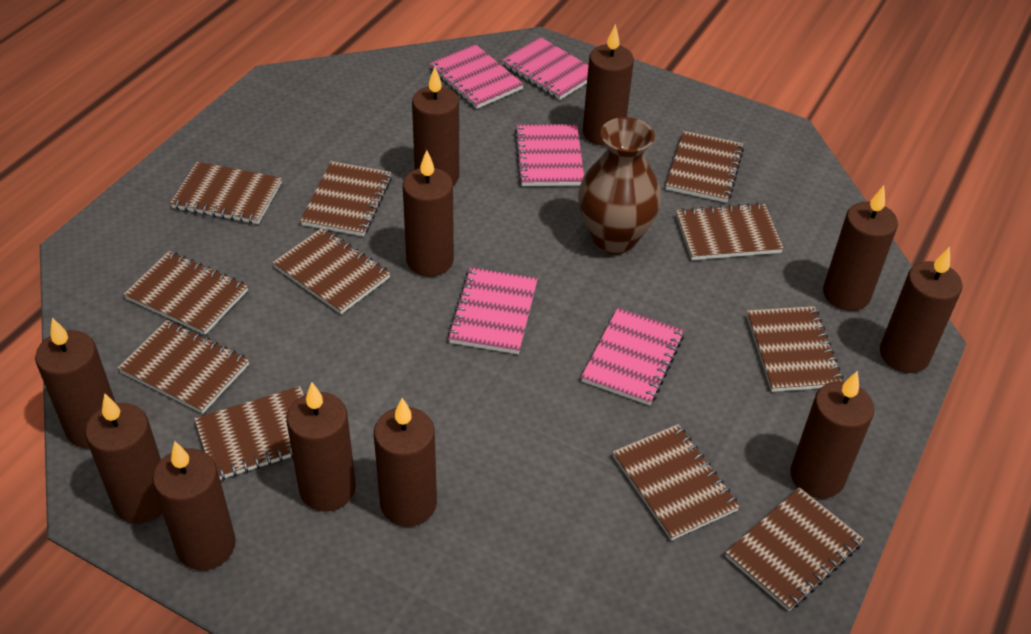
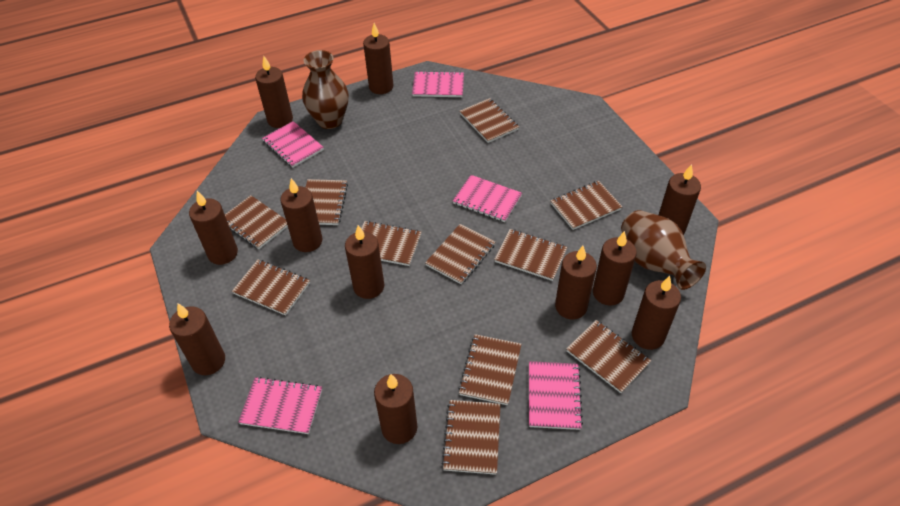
brown vase: 1 -> 2

